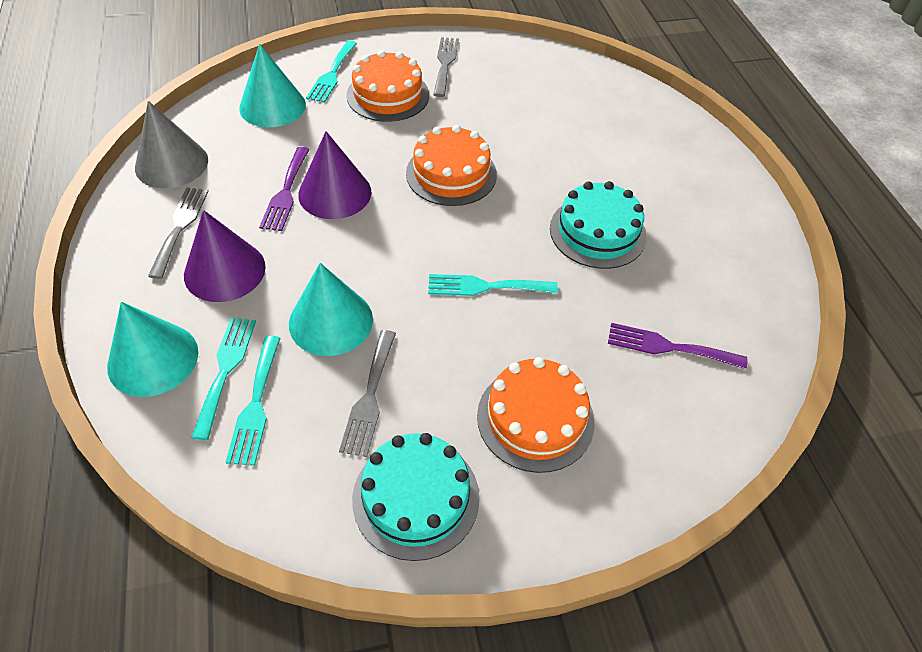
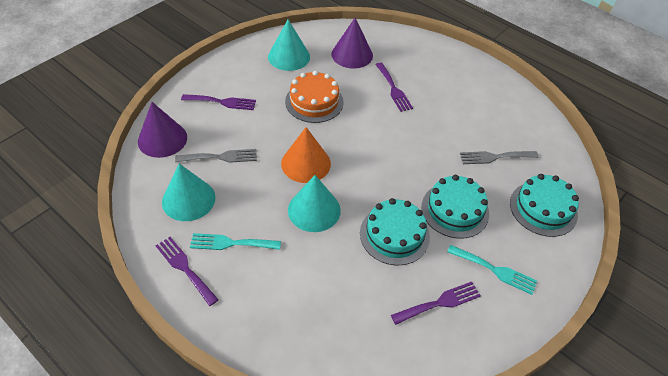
grey cone: 1 -> 0
grey fork: 3 -> 2
orange cake: 3 -> 1
orange cone: 0 -> 1
purple fork: 2 -> 4
turquoise cake: 2 -> 3
turquoise fork: 4 -> 2

